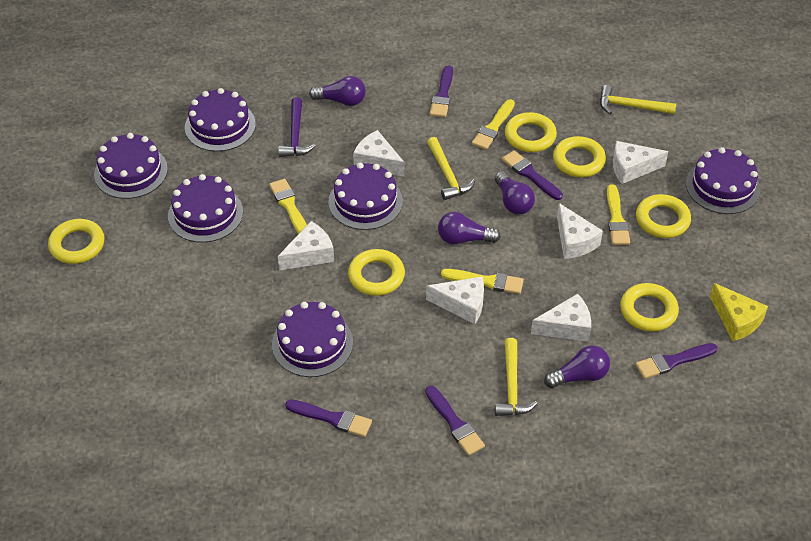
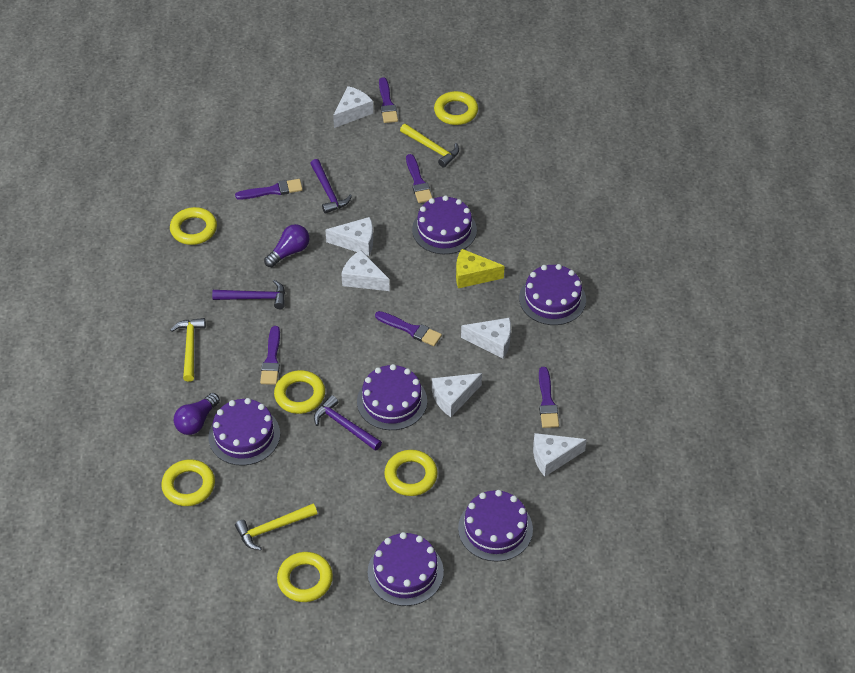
purple brush: 5 -> 6
purple hammer: 1 -> 3
purple light bulb: 4 -> 2
yellow brush: 4 -> 0

